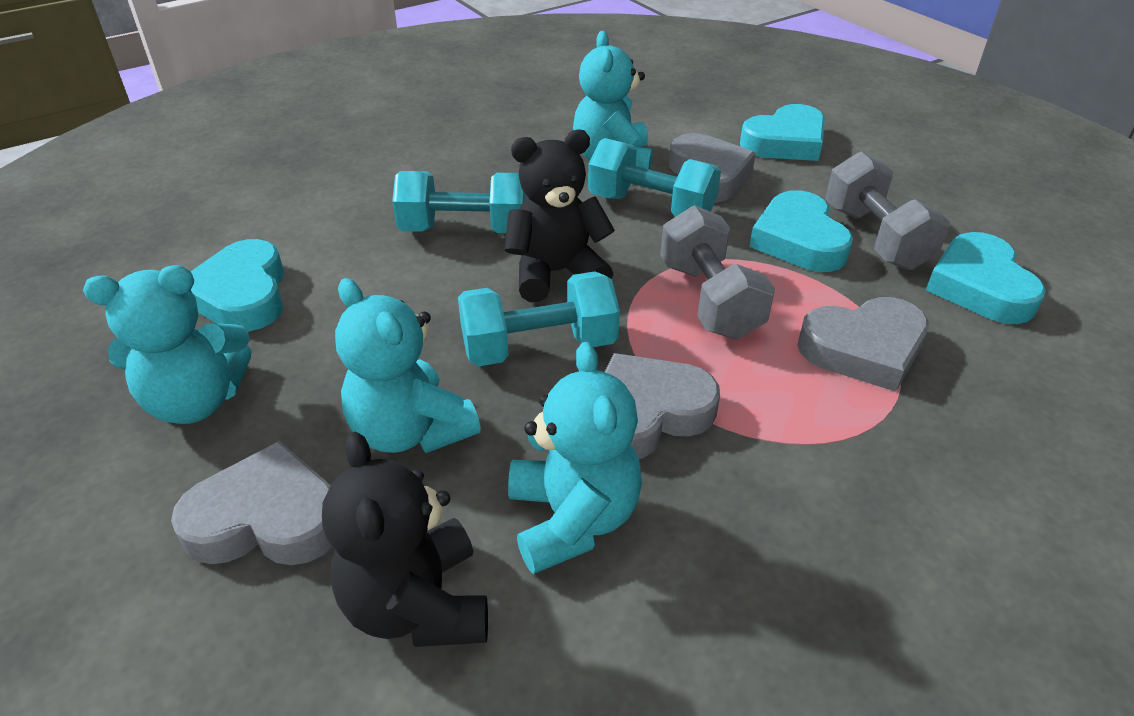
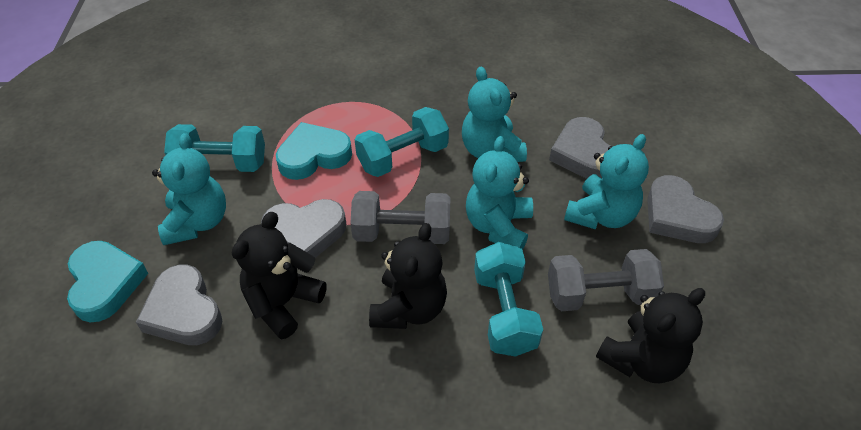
black teddy bear: 2 -> 3
turquoise heart: 4 -> 2

